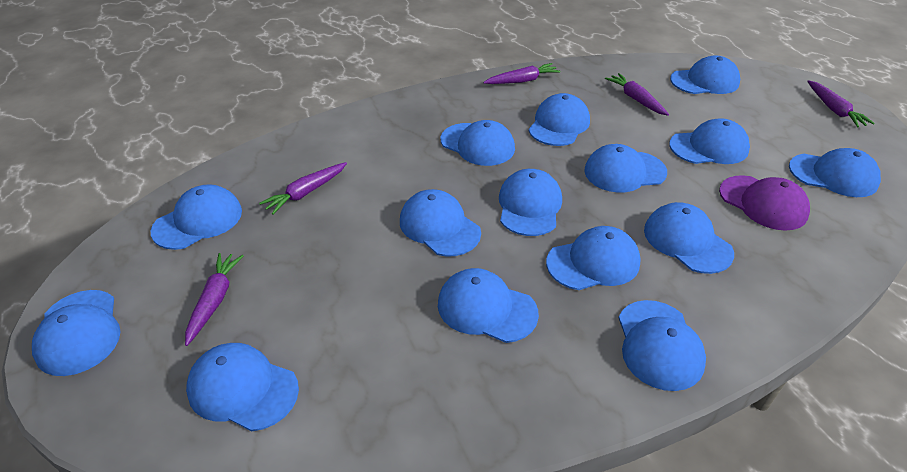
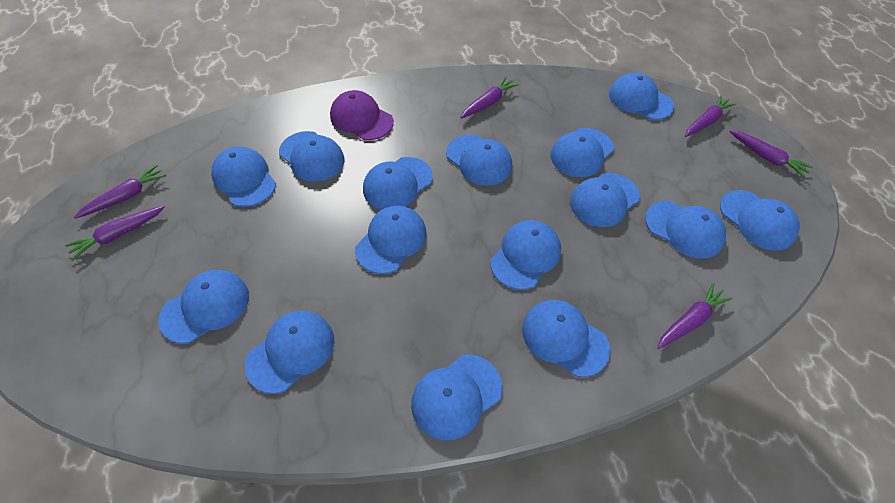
purple carrot: 5 -> 6

